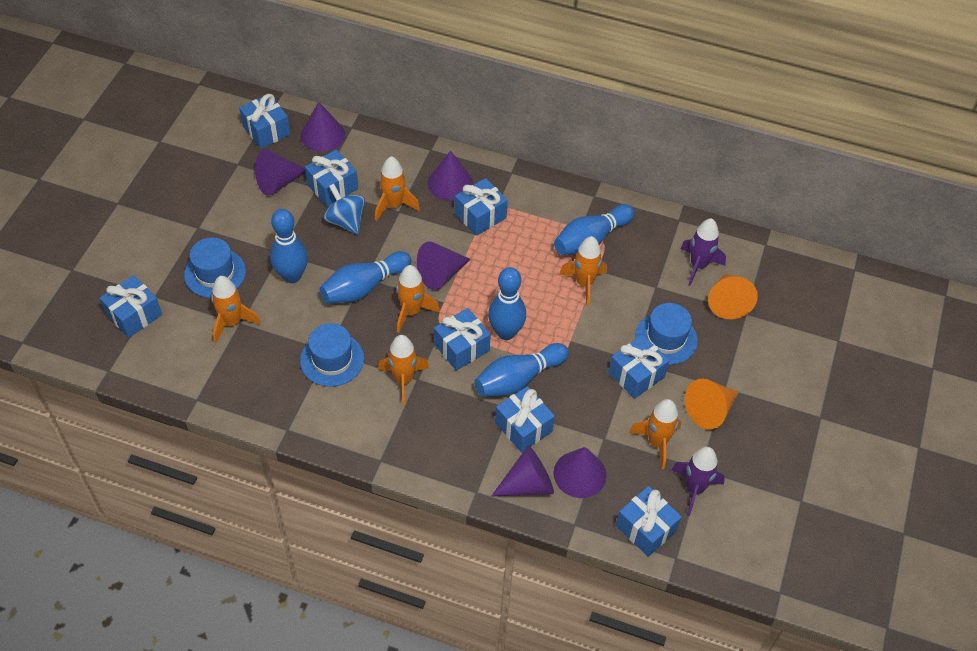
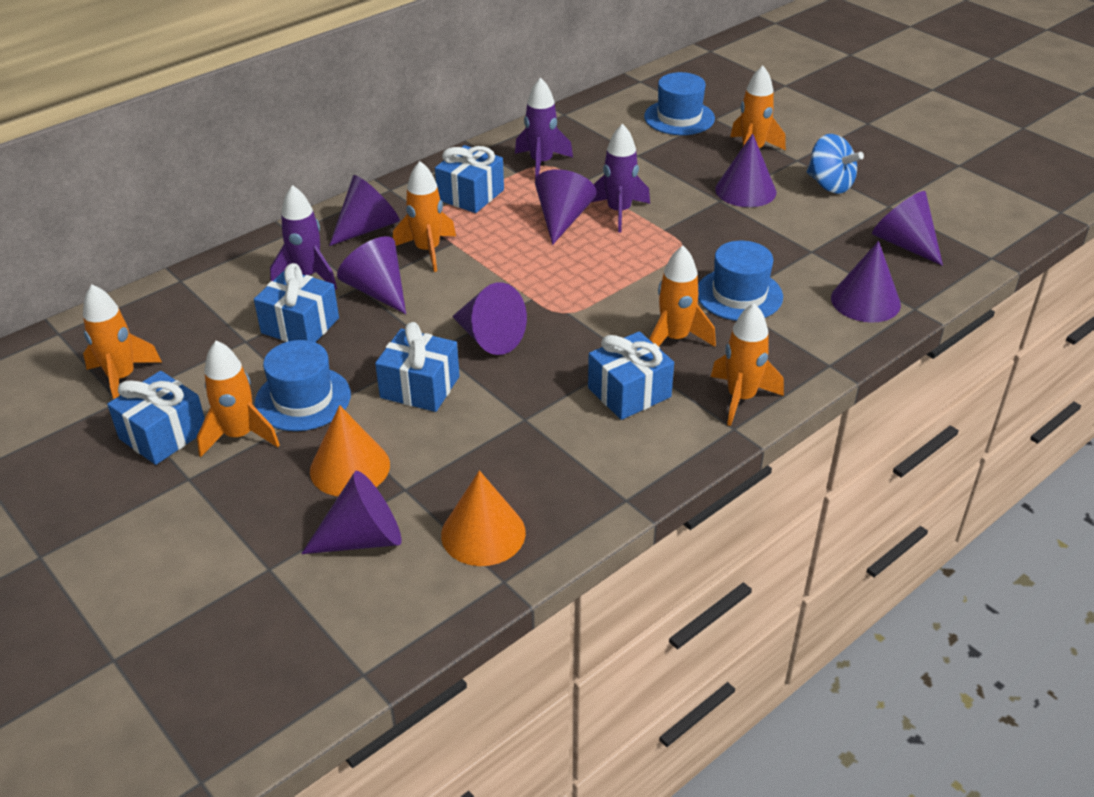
blue bowling pin: 5 -> 0
blue gift: 8 -> 5
purple cone: 6 -> 8
purple rocket: 2 -> 3

